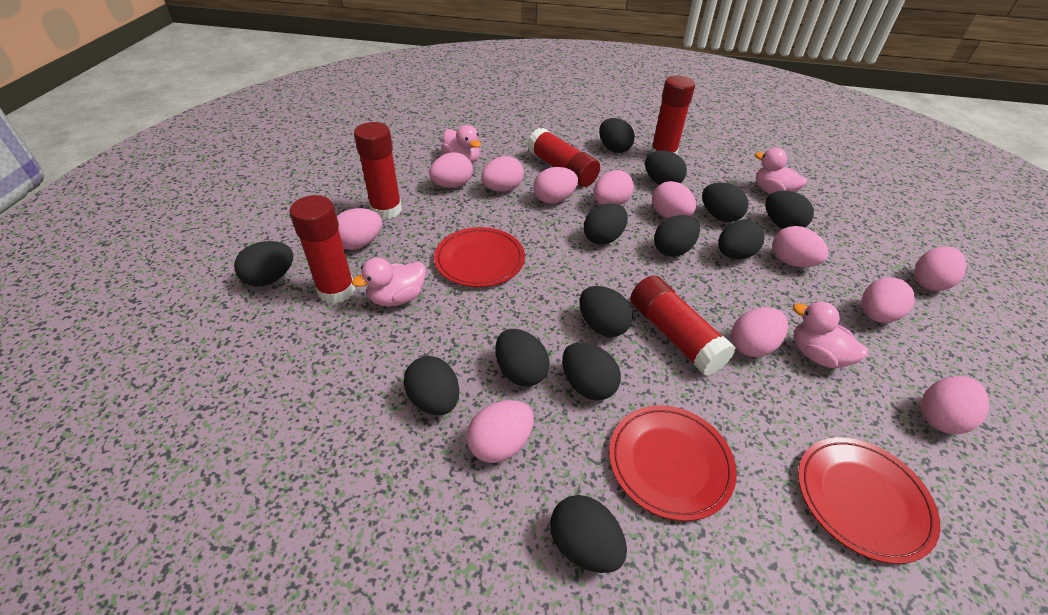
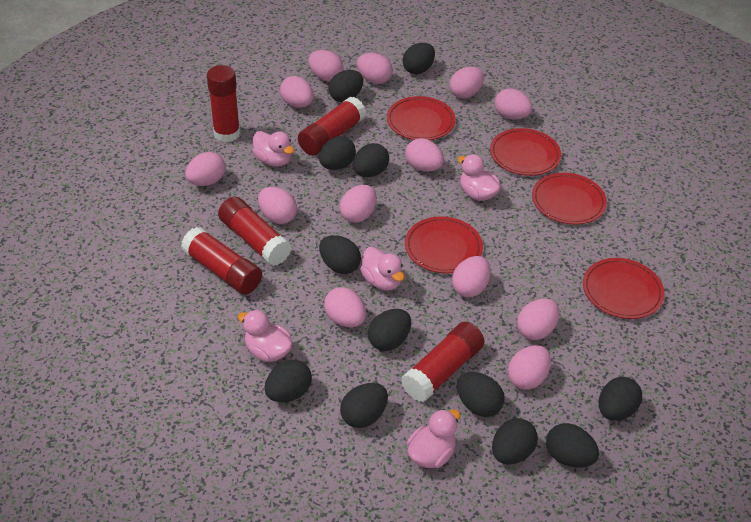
black egg: 13 -> 12
pink duck: 4 -> 5
pink egg: 12 -> 13
red plate: 3 -> 5

